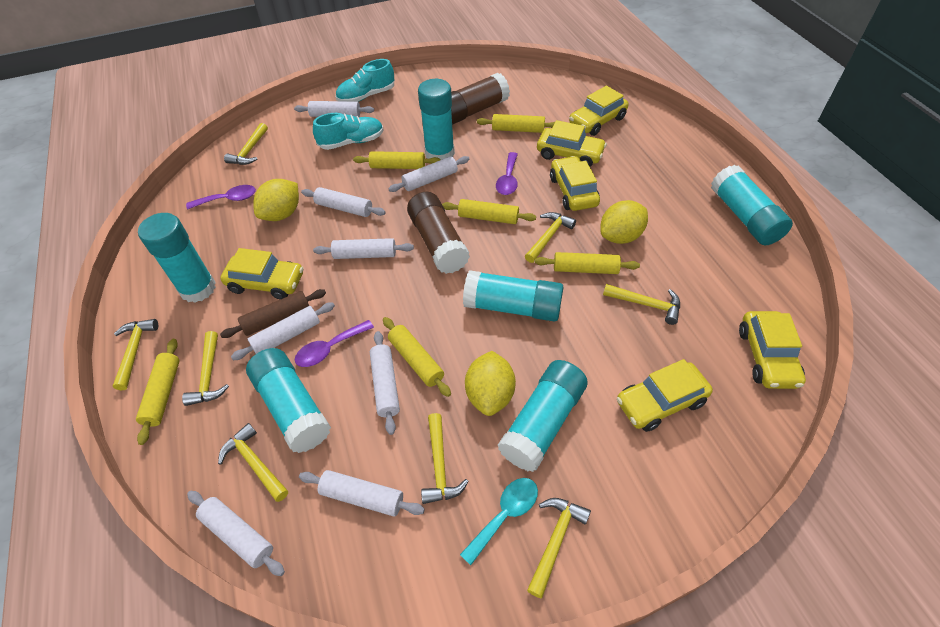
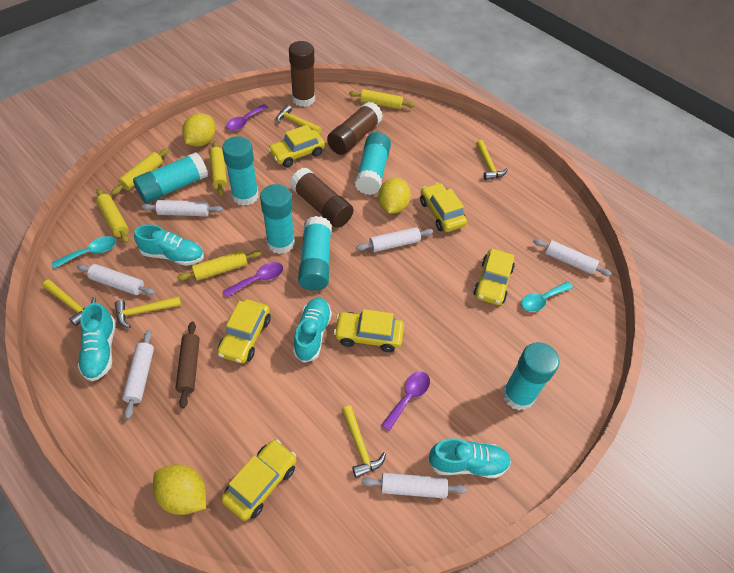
brown glue stick: 2 -> 3
turquoise shoe: 2 -> 4
turquoise spoon: 1 -> 2
white rolling pin: 8 -> 6
yellow hammer: 8 -> 5
yellow rolling pin: 6 -> 5

